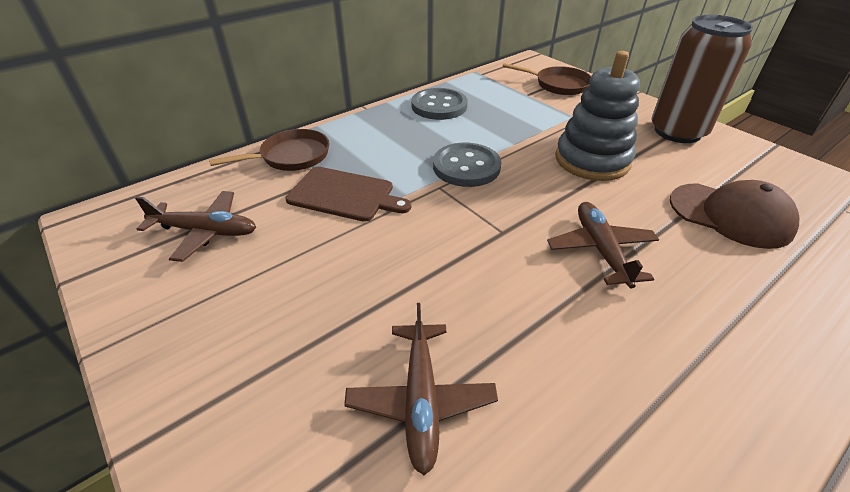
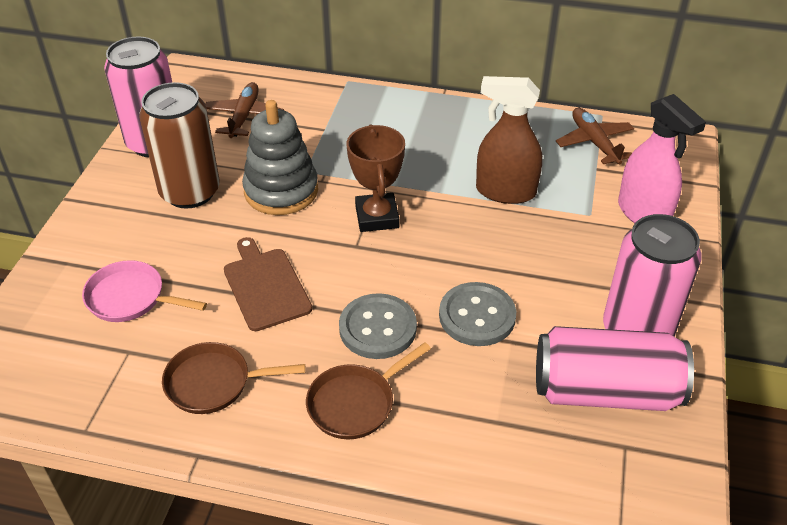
brown cap: 1 -> 0
brown plane: 3 -> 2
brown spray bottle: 0 -> 1
brown trophy: 0 -> 1
pink can: 0 -> 3
pink pan: 0 -> 1
pink spray bottle: 0 -> 1

